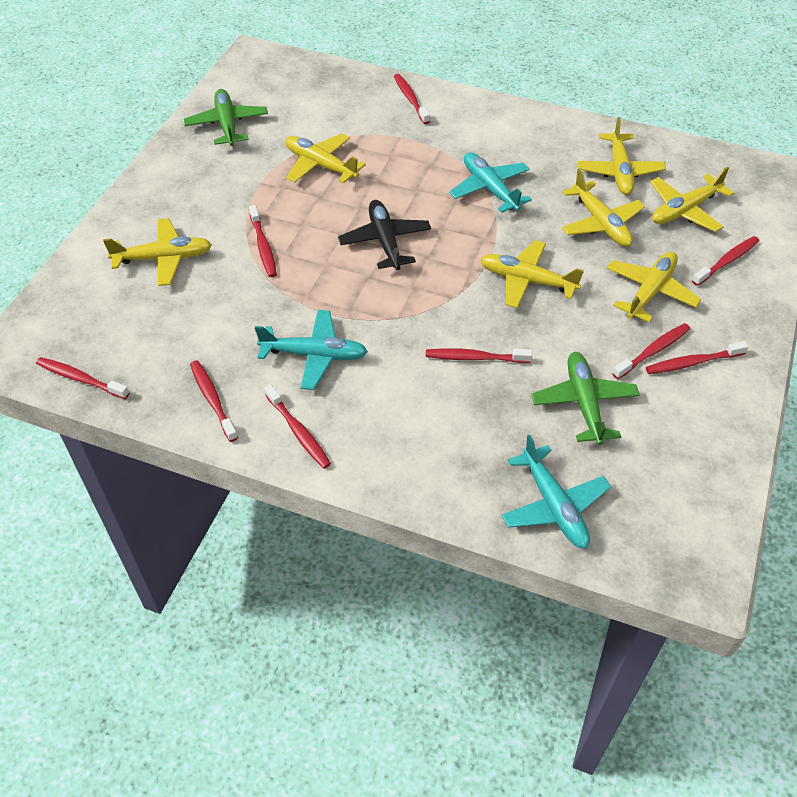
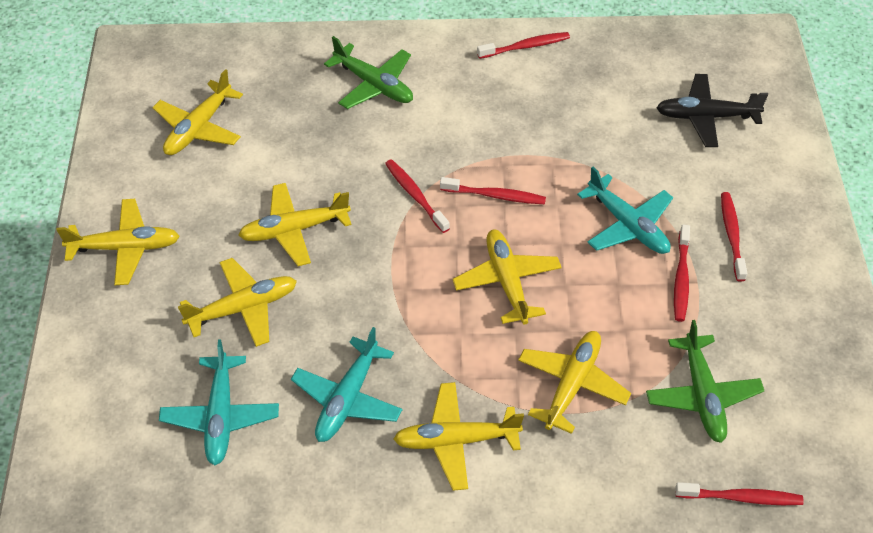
red toothbrush: 9 -> 6

